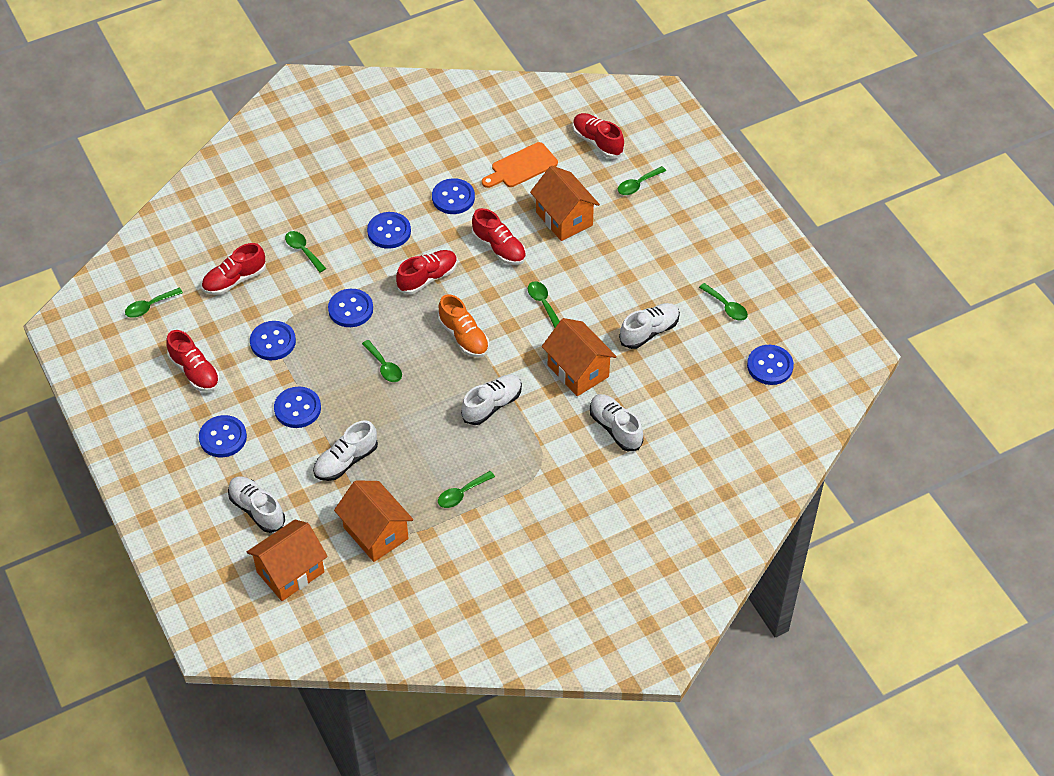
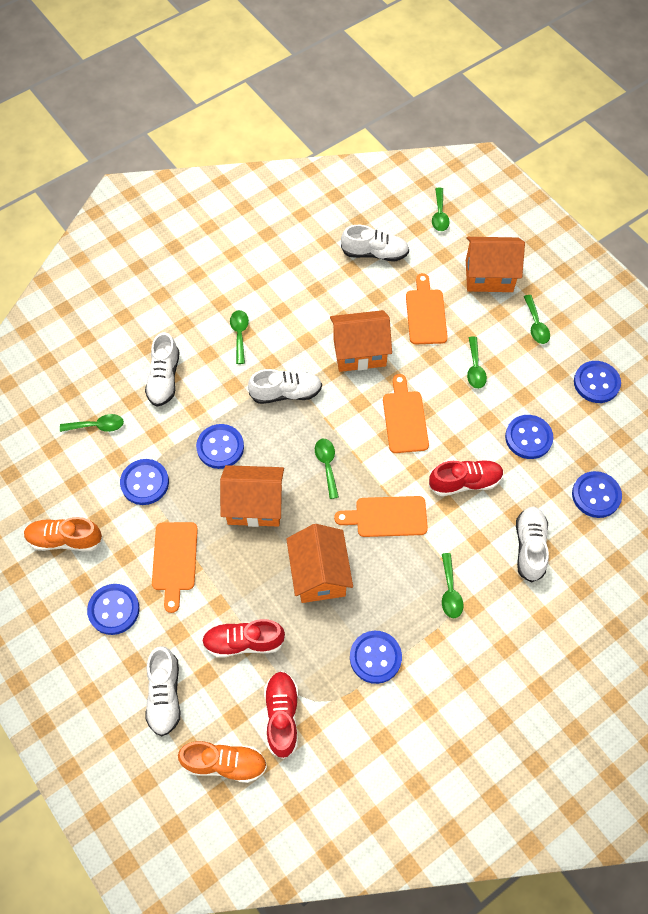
orange cutting board: 1 -> 4
orange shoe: 1 -> 2
red shoe: 5 -> 3

